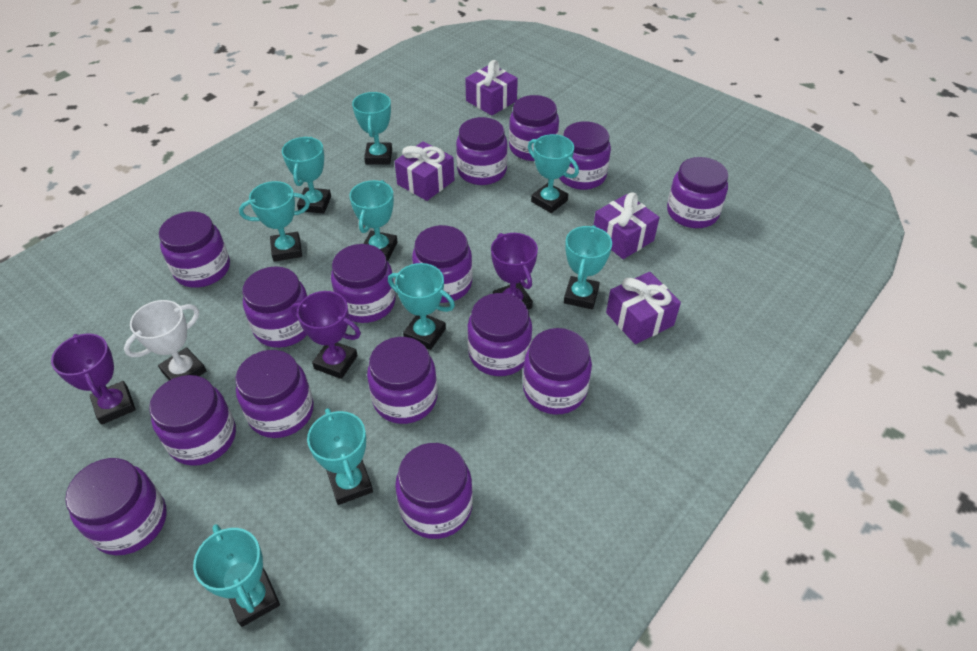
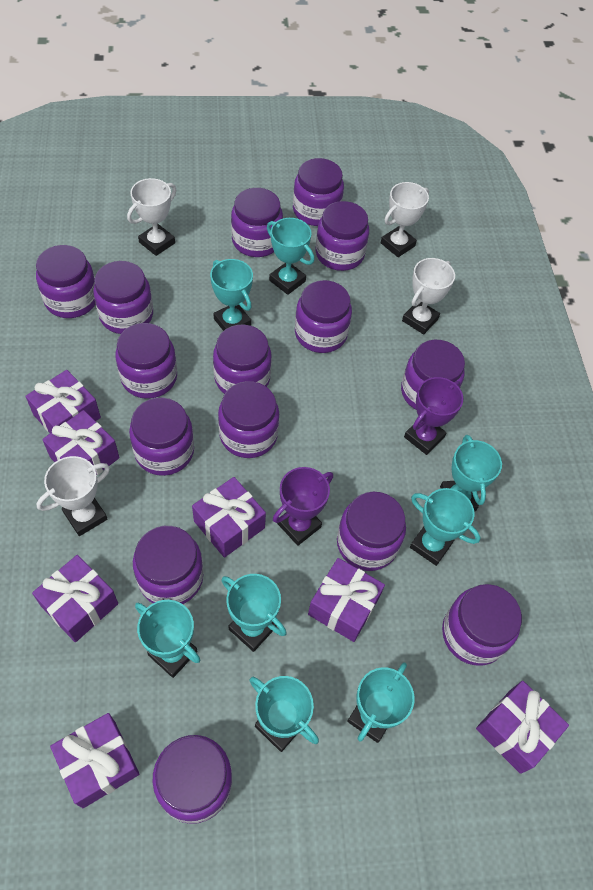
purple gift: 4 -> 7
purple trophy: 3 -> 2
turquoise trophy: 9 -> 8
white trophy: 1 -> 4

